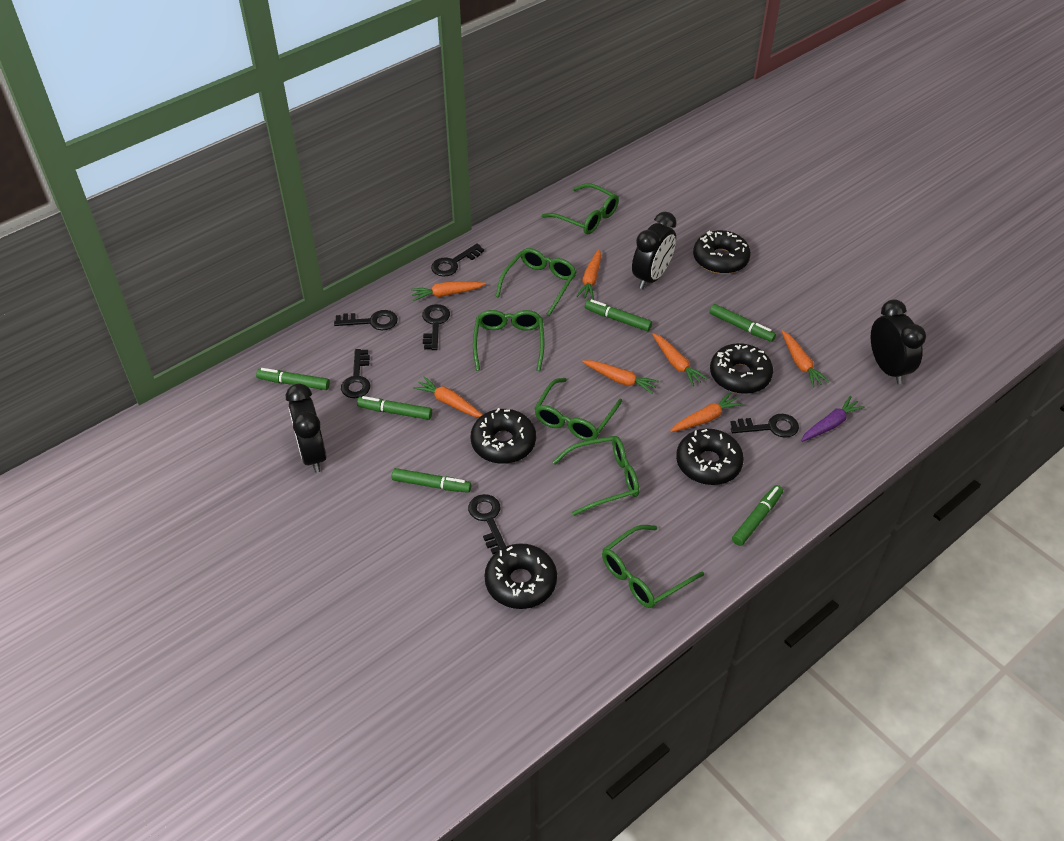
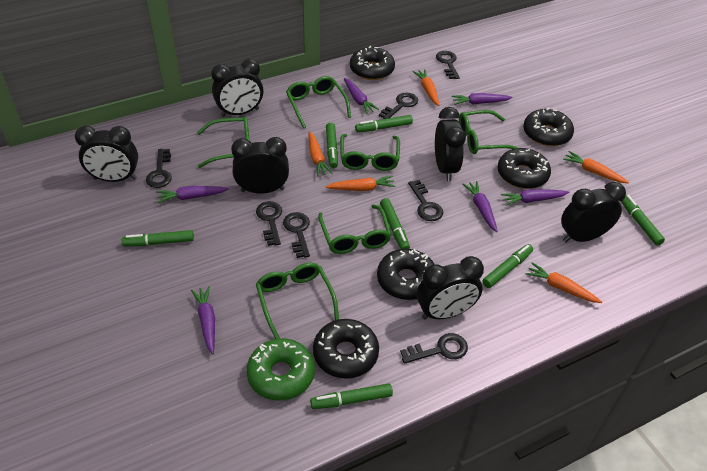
black clock: 3 -> 6
black key: 6 -> 7
green donut: 0 -> 1
green marker: 6 -> 7
orange carrot: 7 -> 5
purple carrot: 1 -> 6

